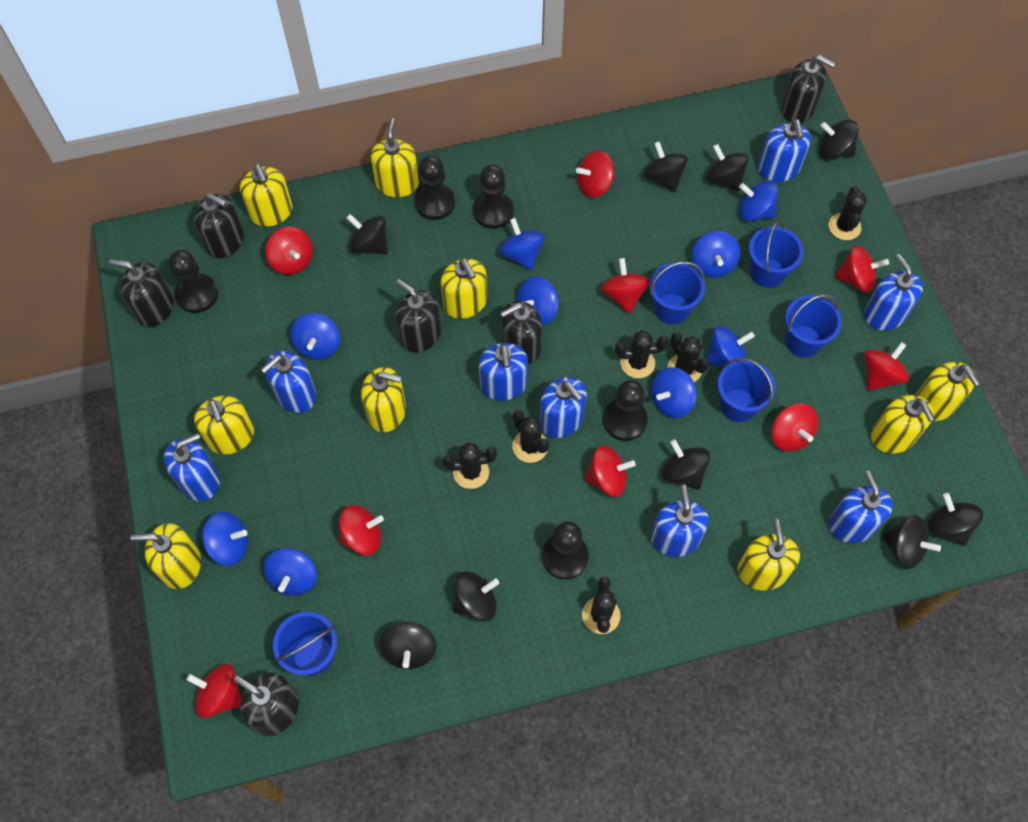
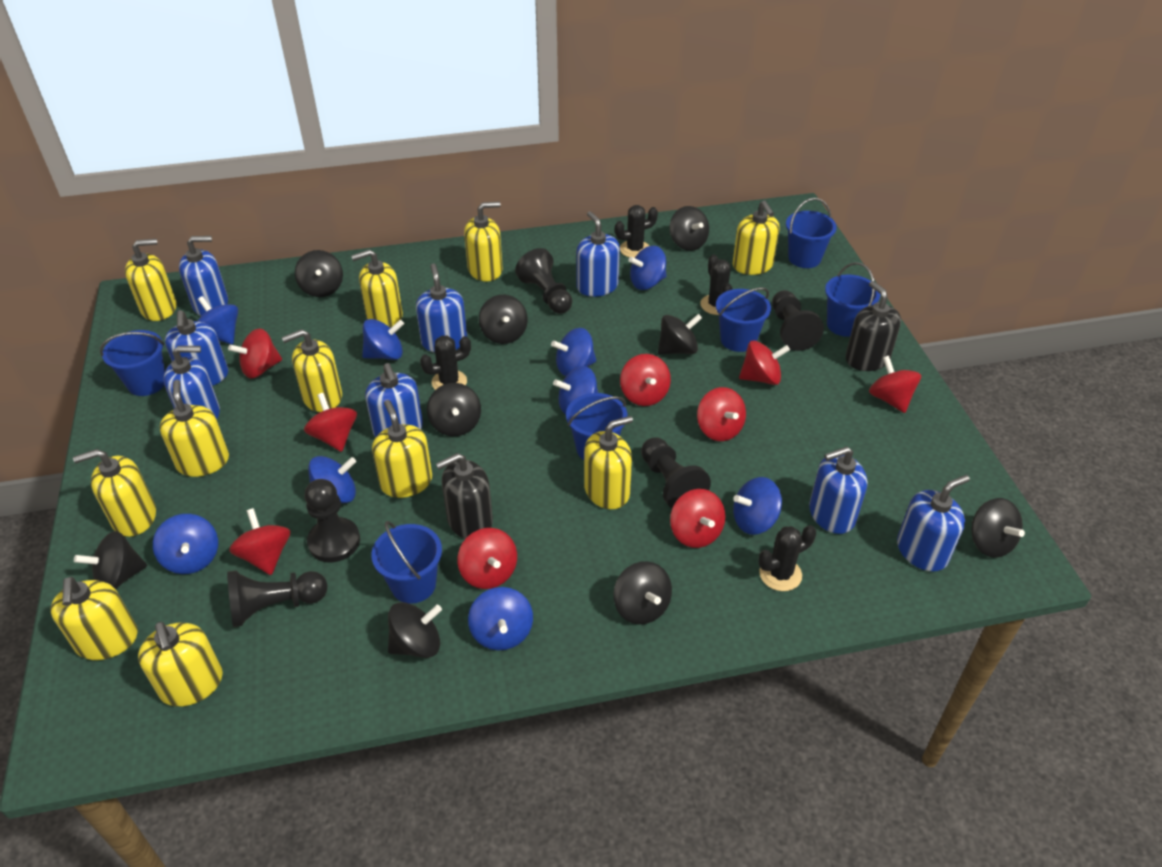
black cactus: 6 -> 4
black soap dispenser: 6 -> 2
blue bucket: 5 -> 6
yellow soap dispenser: 9 -> 11

